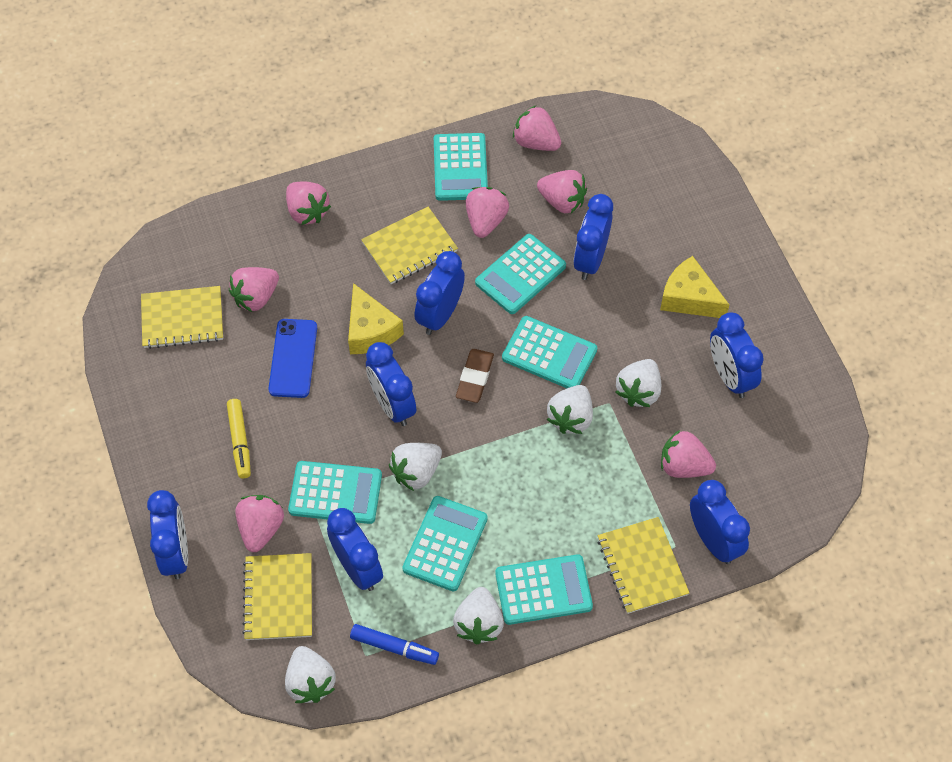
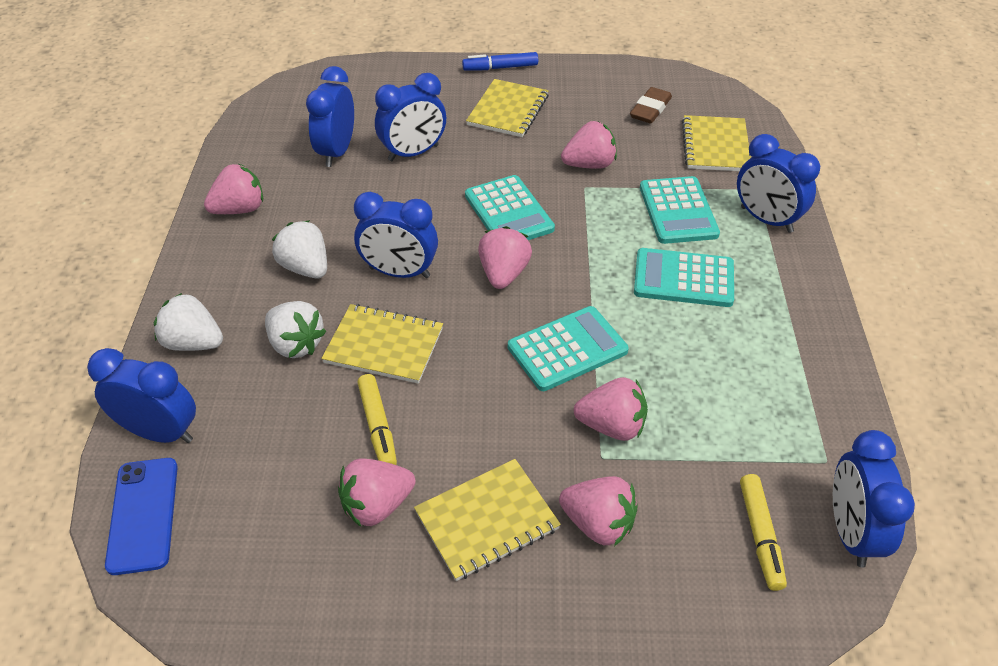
blue clock: 7 -> 6
pink strawberry: 7 -> 6
turquoise calculator: 6 -> 4
white strawberry: 5 -> 3
yellow cheese: 2 -> 0
yellow marker: 1 -> 2

